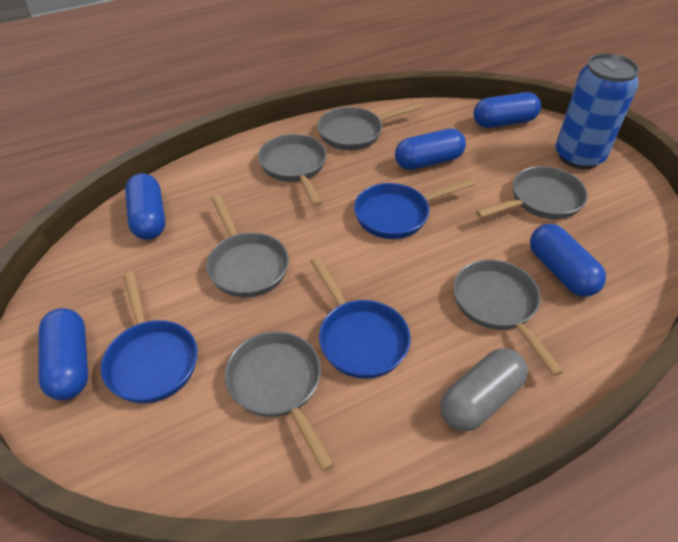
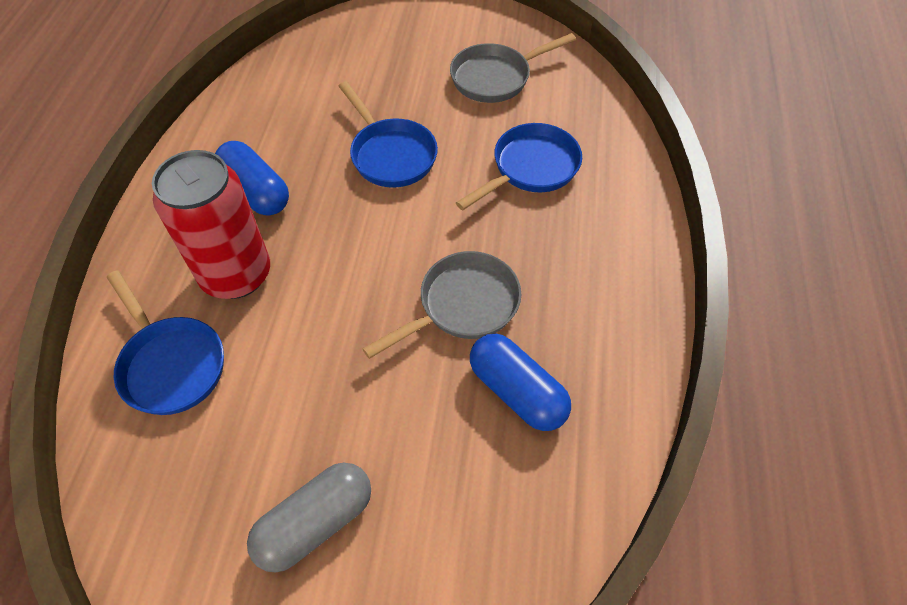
blue can: 1 -> 0
blue capsule: 5 -> 2
grey pan: 6 -> 2
red can: 0 -> 1

